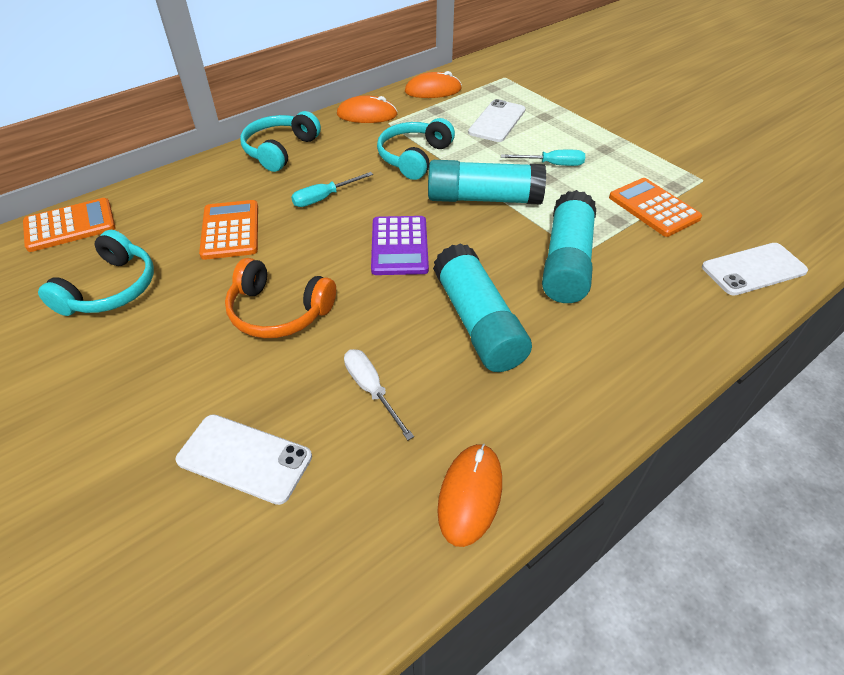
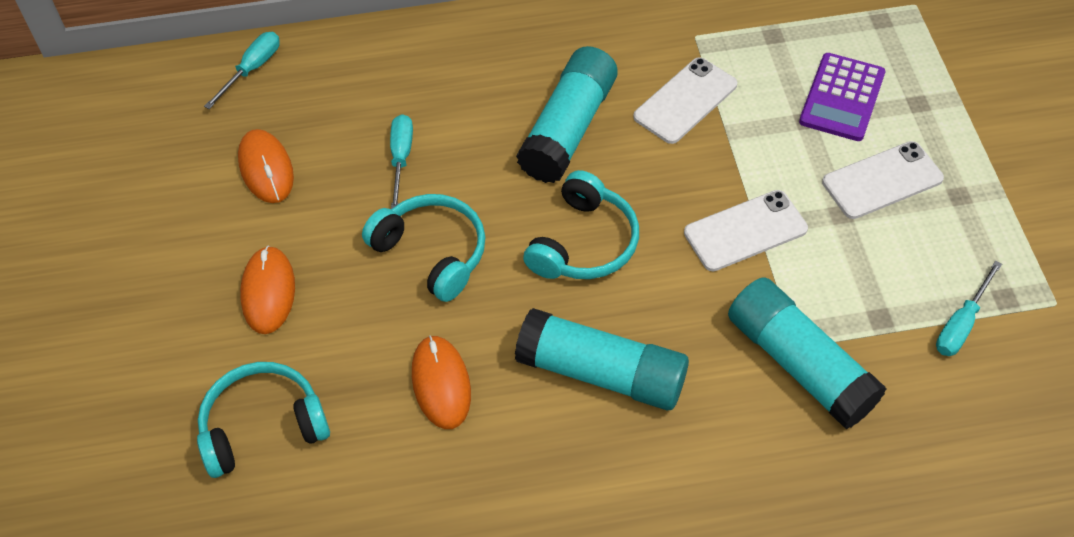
orange calculator: 3 -> 0
orange headphones: 1 -> 0
turquoise screwdriver: 2 -> 3
white screwdriver: 1 -> 0

